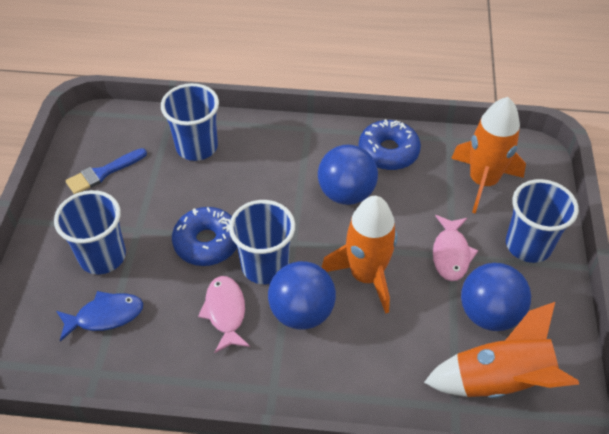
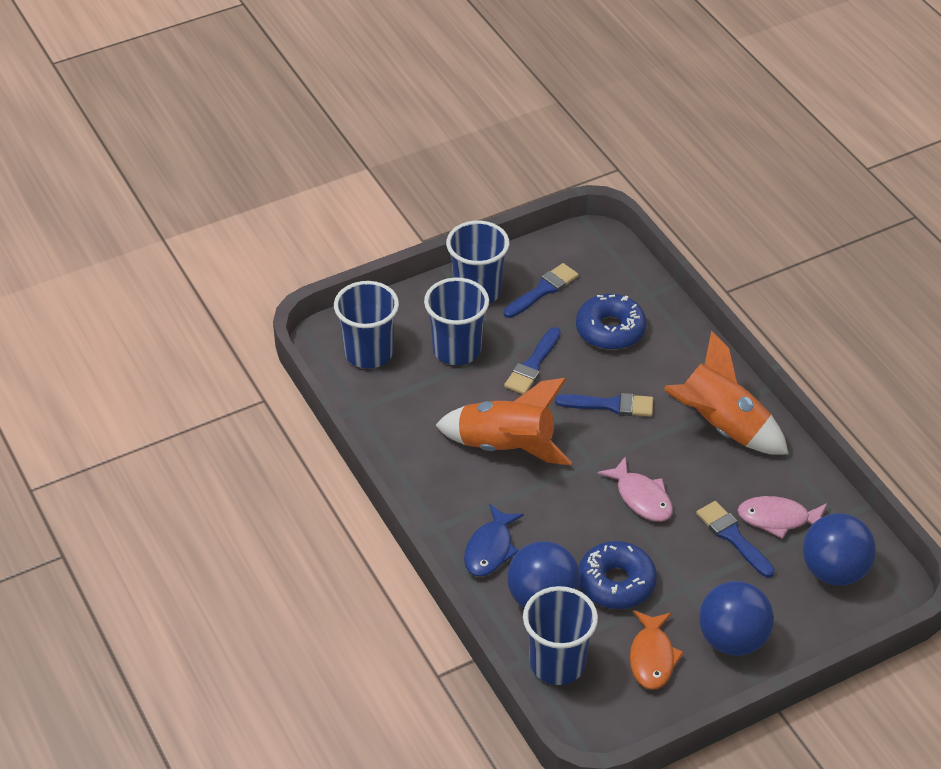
blue brush: 1 -> 4
orange fish: 0 -> 1
orange rocket: 3 -> 2

